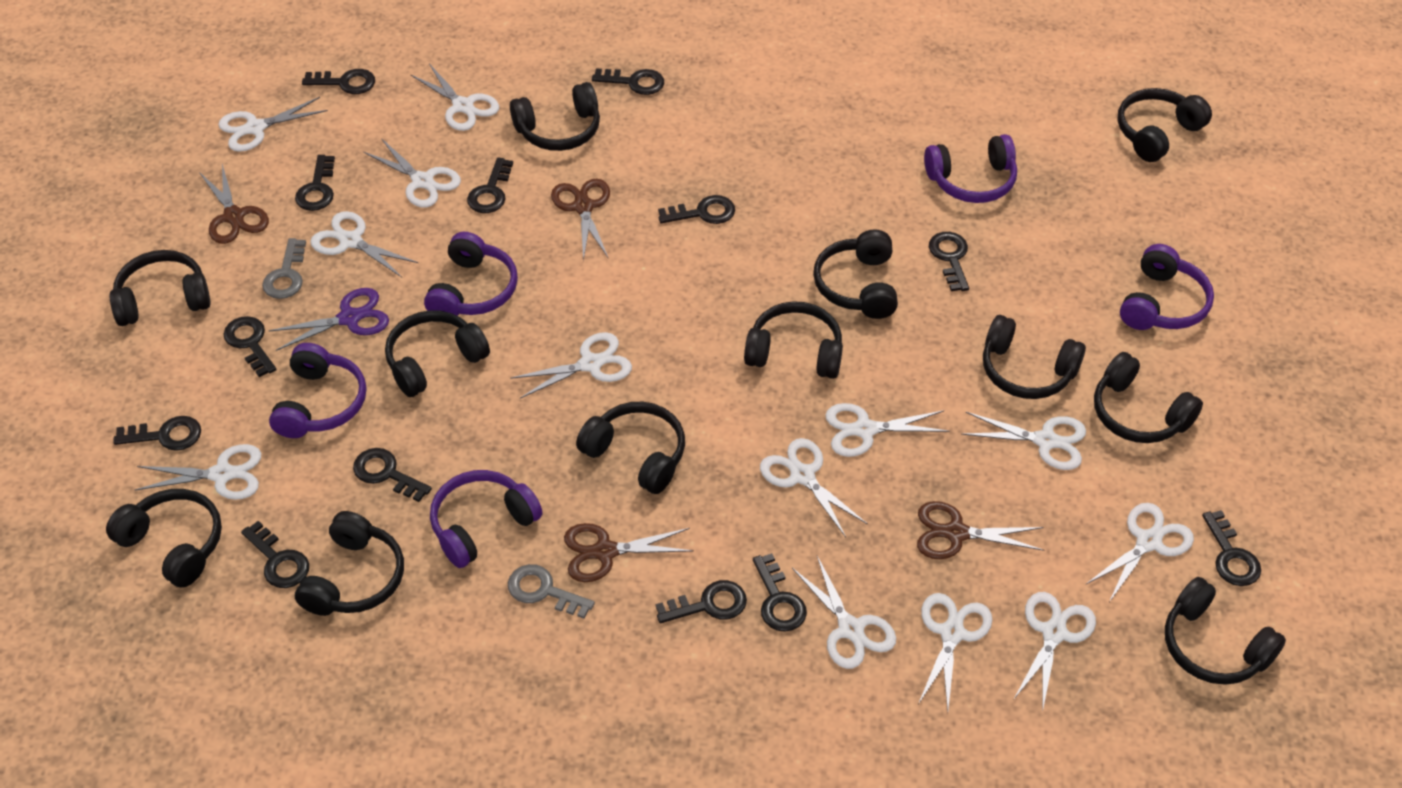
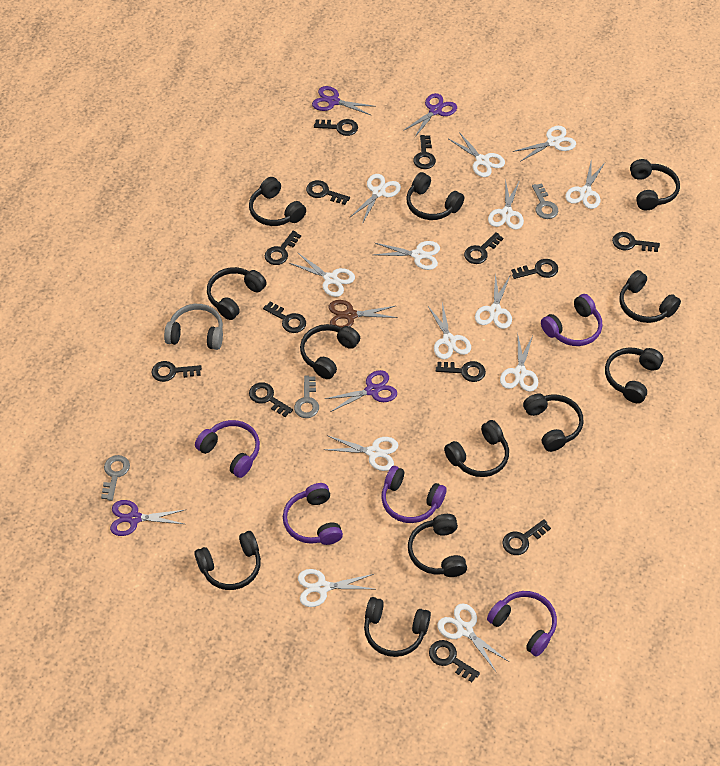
brown scissors: 4 -> 1
grey headphones: 0 -> 1
grey key: 2 -> 3
purple scissors: 1 -> 4

